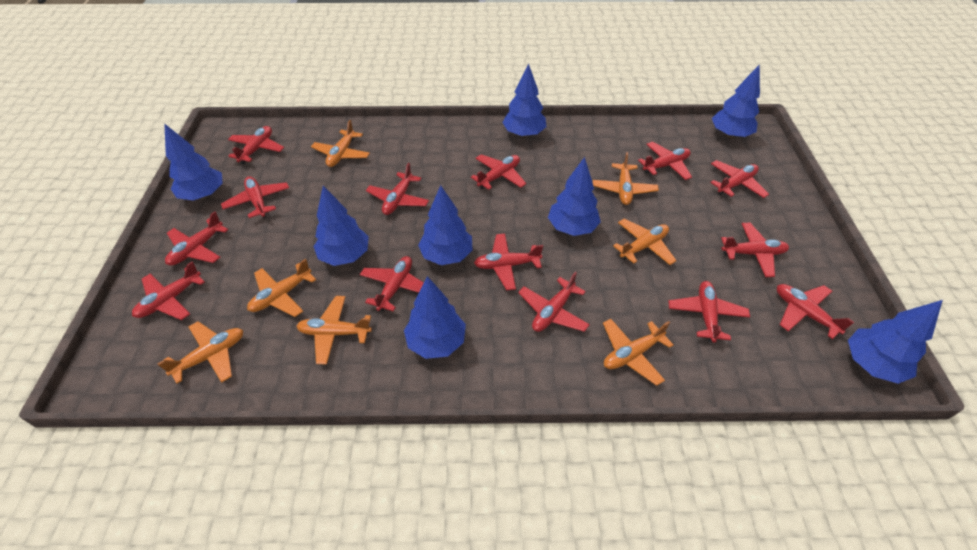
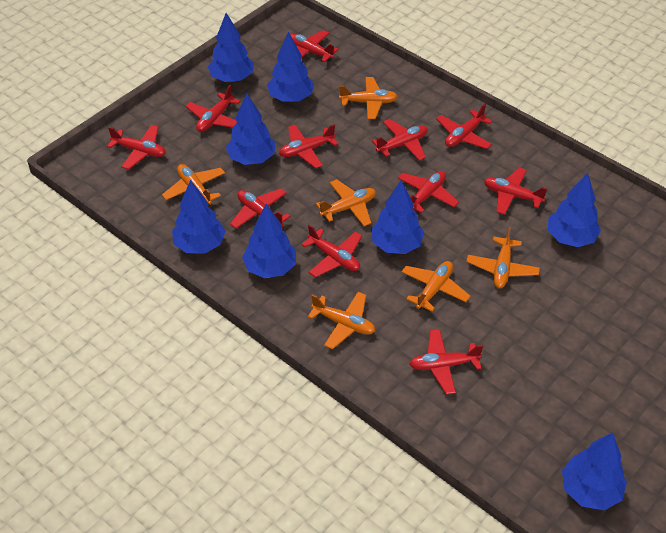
orange plane: 7 -> 6
red plane: 14 -> 11

